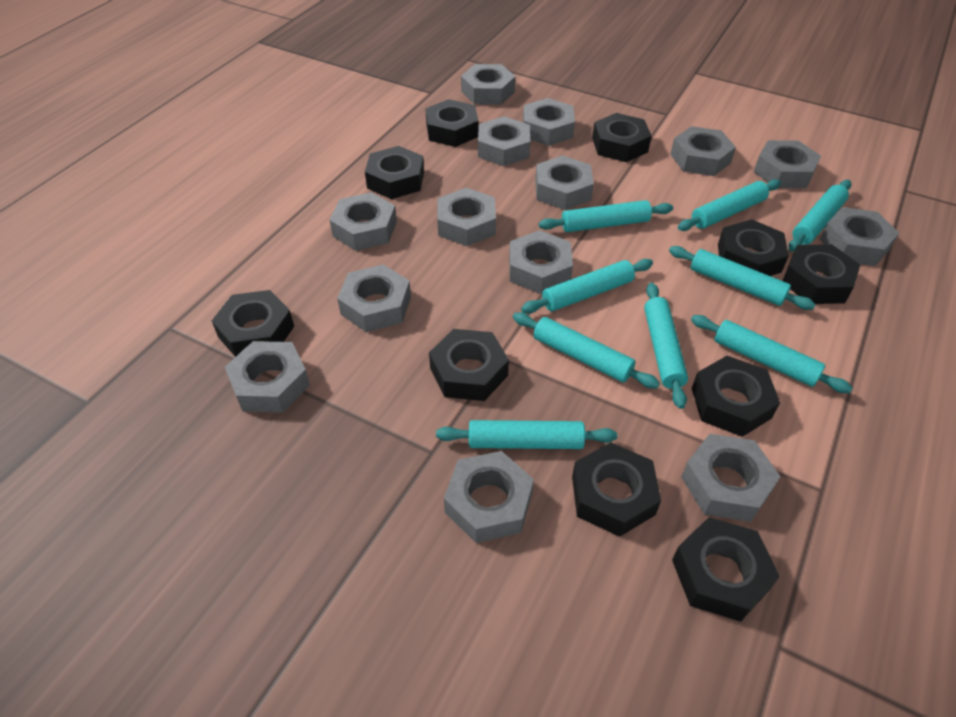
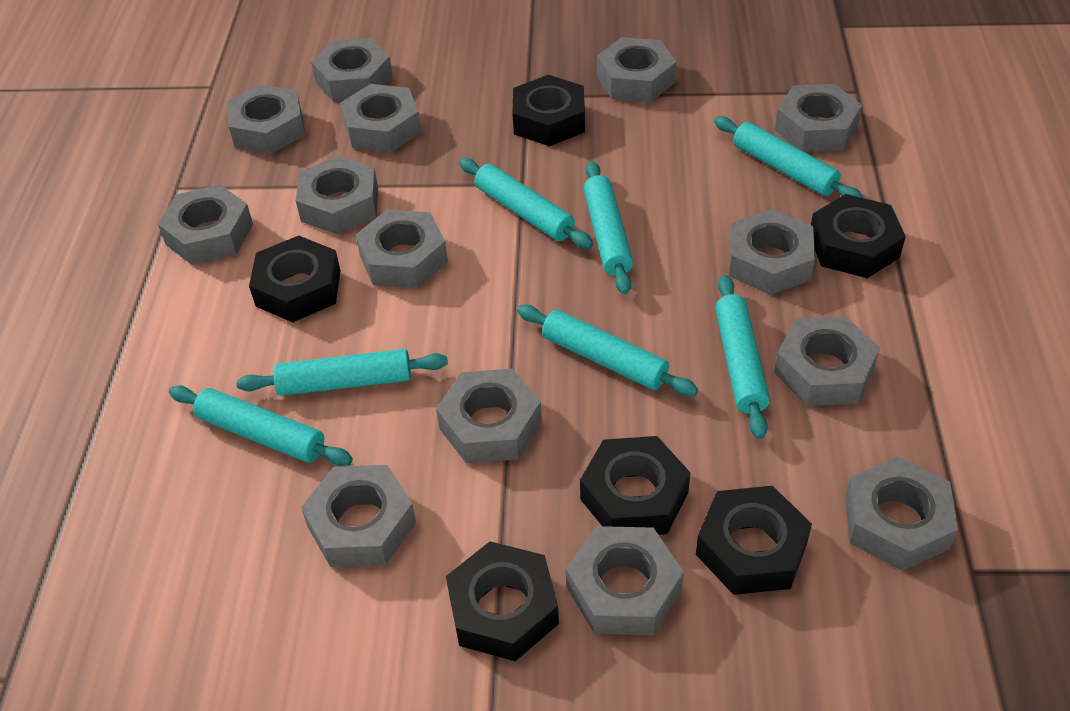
black nut: 10 -> 6
turquoise rolling pin: 9 -> 7

